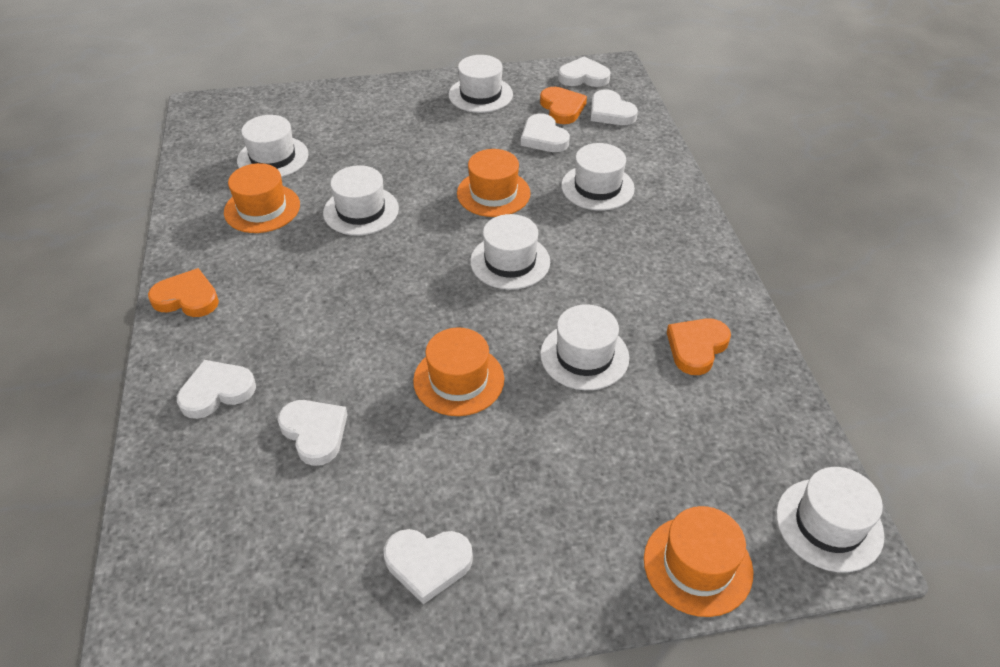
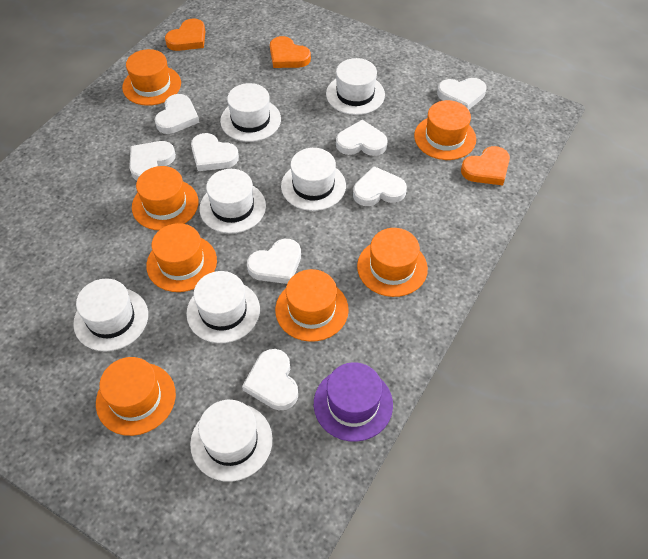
orange hat: 4 -> 7
purple hat: 0 -> 1
white heart: 6 -> 8

